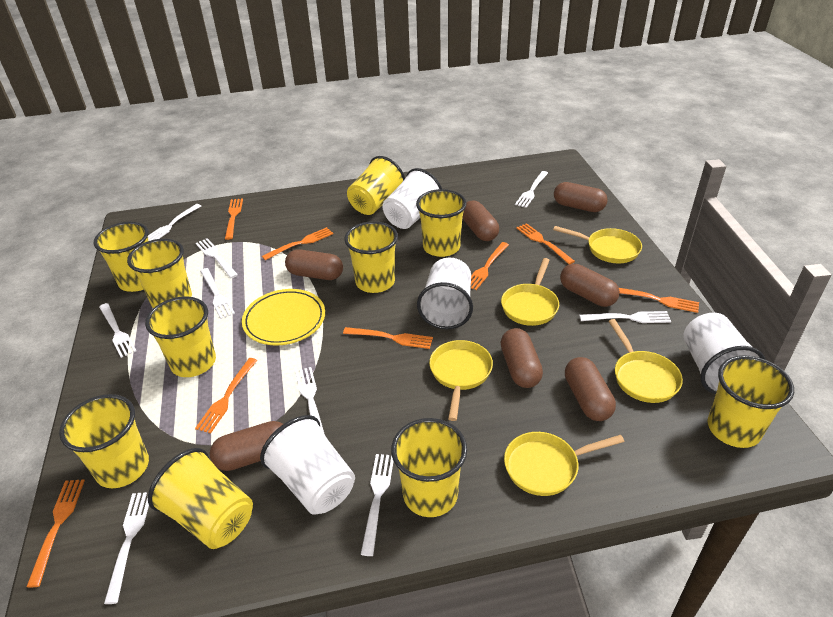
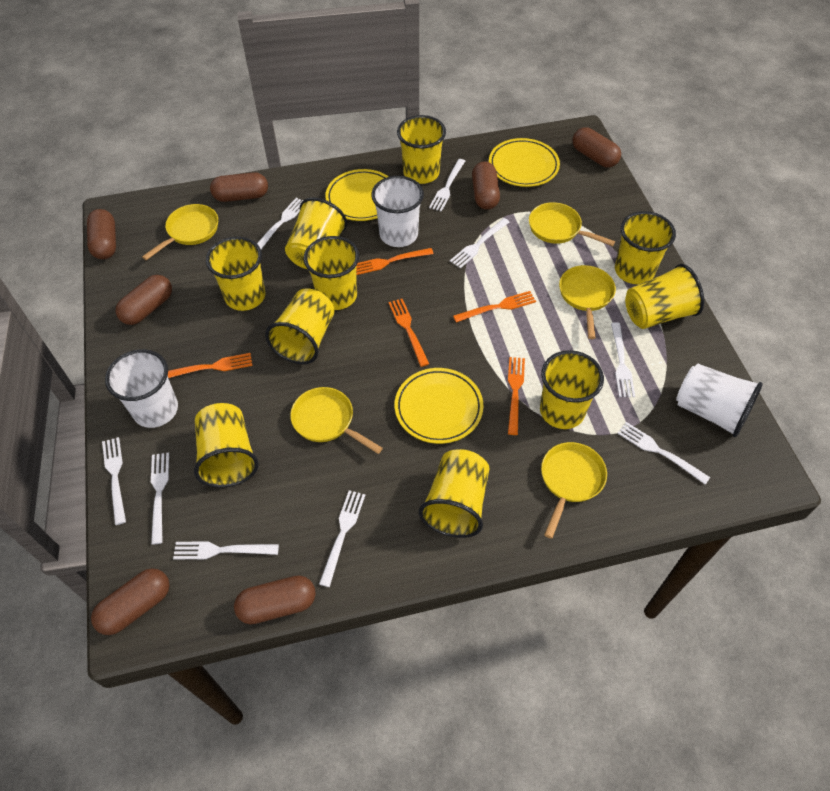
orange fork: 8 -> 5
white cup: 4 -> 3
yellow plate: 1 -> 3

